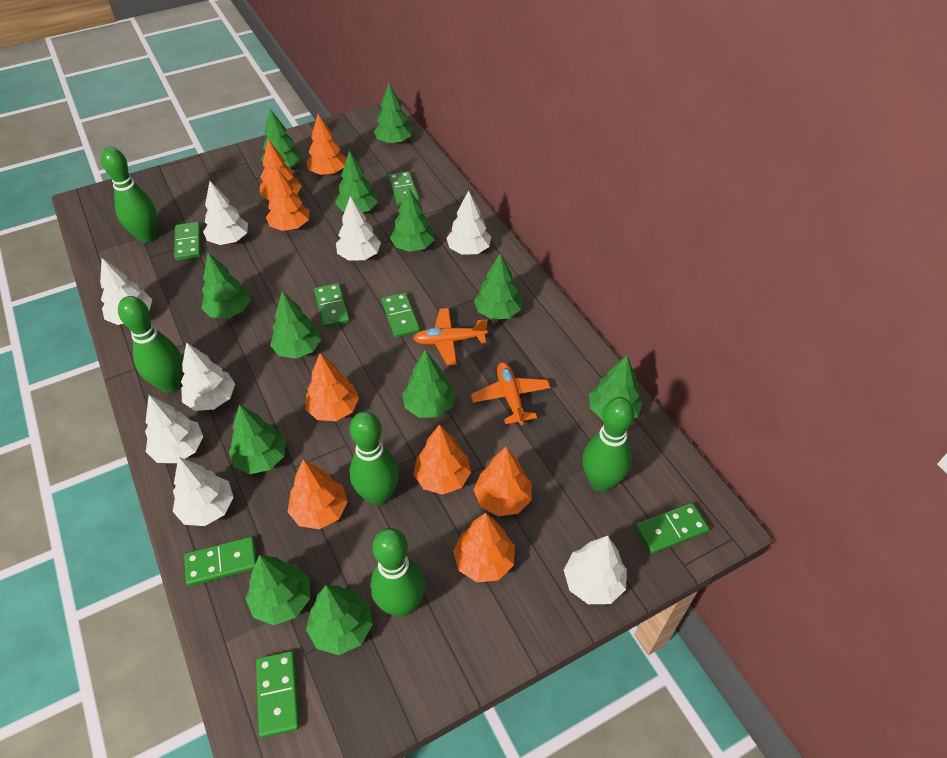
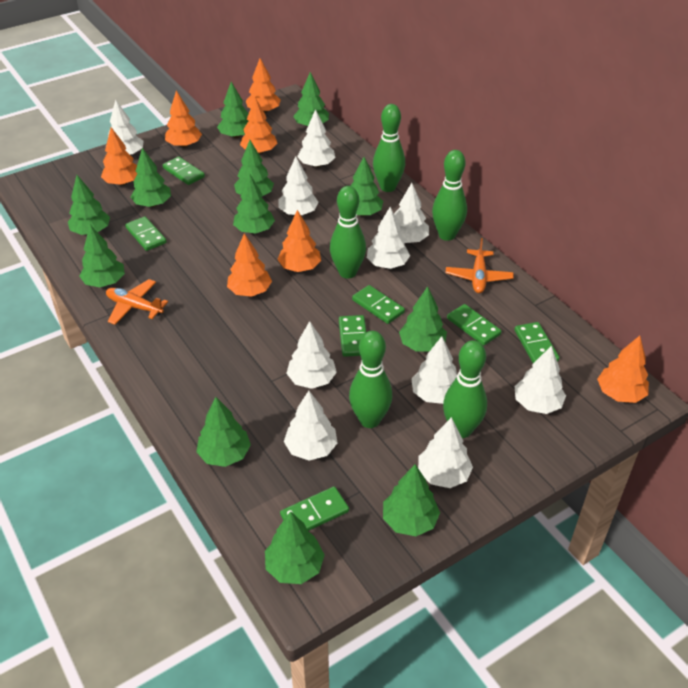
orange tree: 8 -> 7
white tree: 8 -> 10

